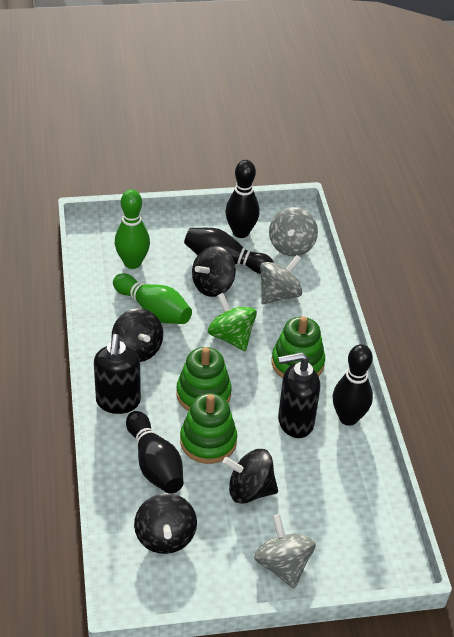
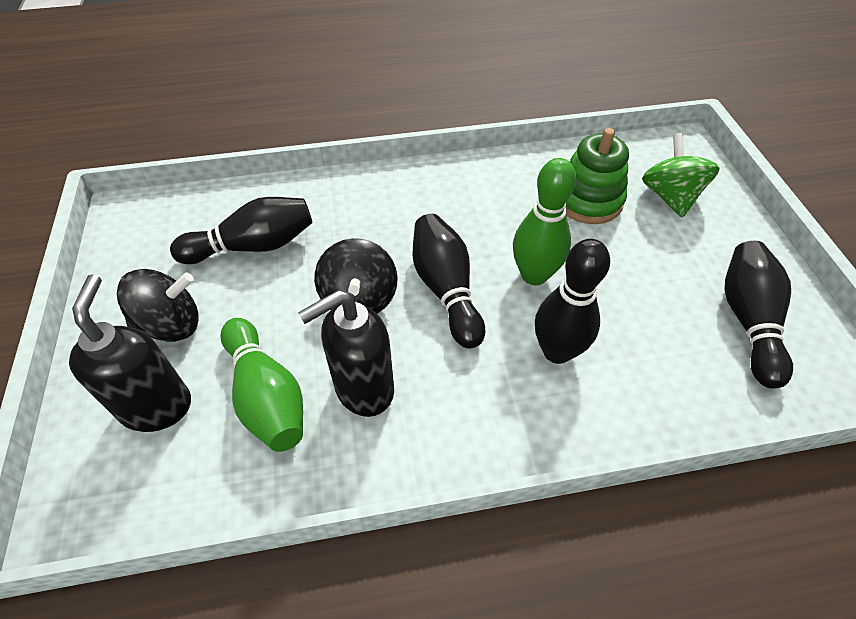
black spinning top: 4 -> 2
green stacking toy: 3 -> 1
grey spinning top: 3 -> 0

